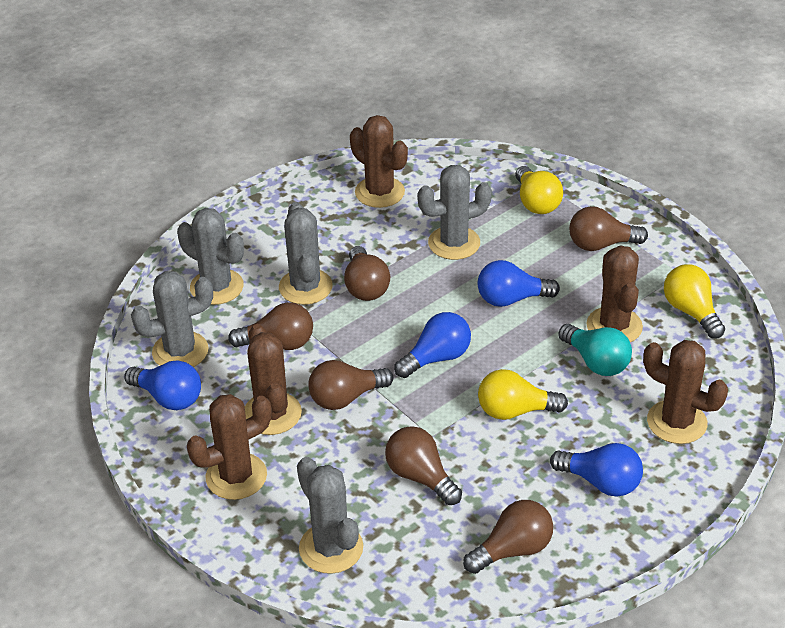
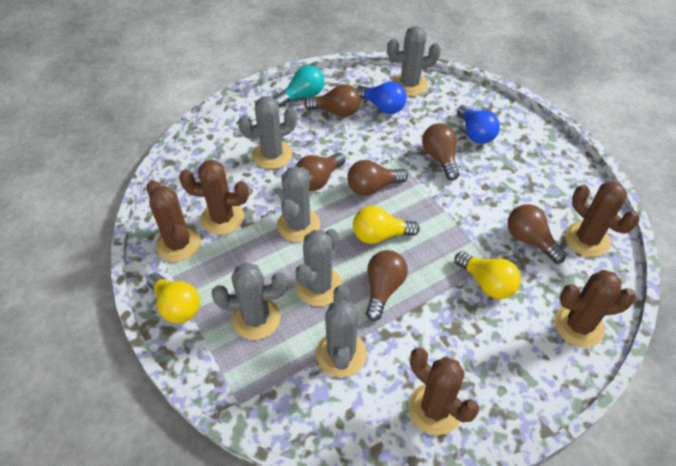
blue light bulb: 4 -> 2
grey cactus: 5 -> 6

